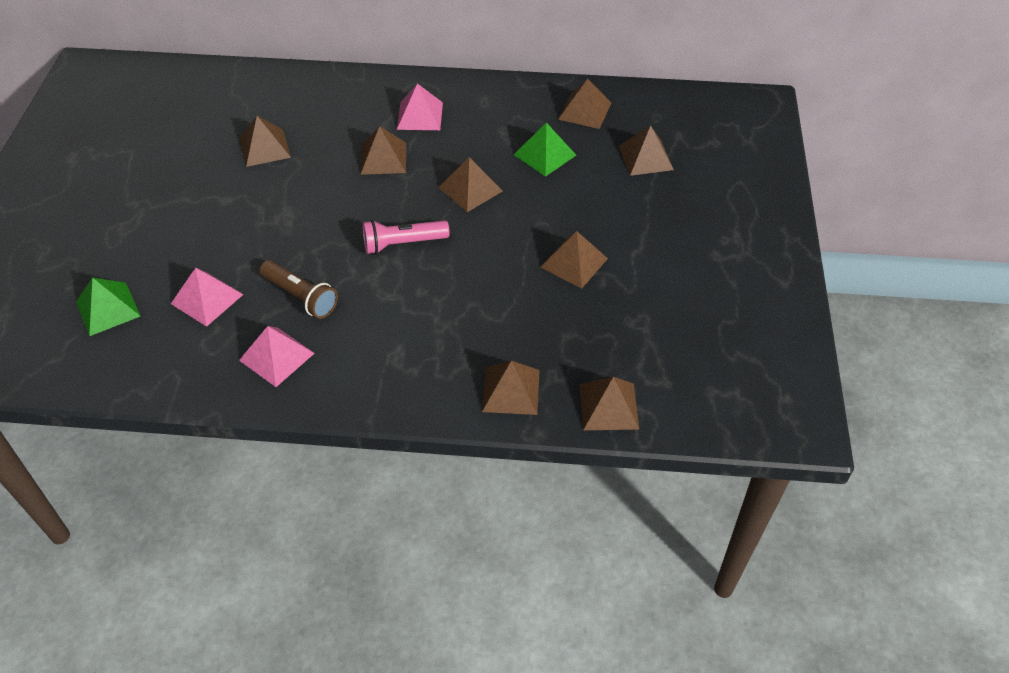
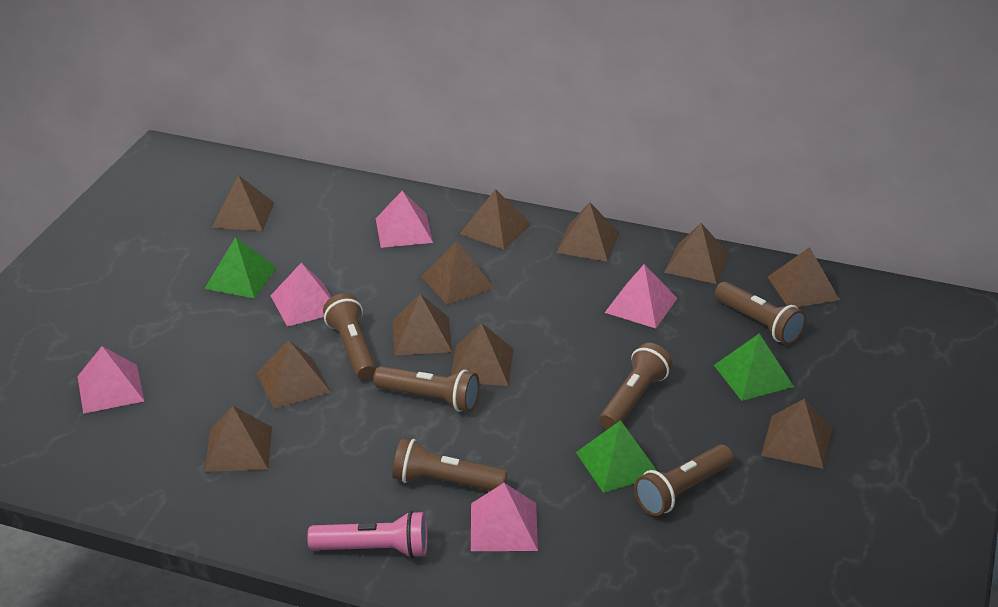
brown flashlight: 1 -> 6
brown pyramid: 8 -> 11
green pyramid: 2 -> 3
pink pyramid: 3 -> 5

